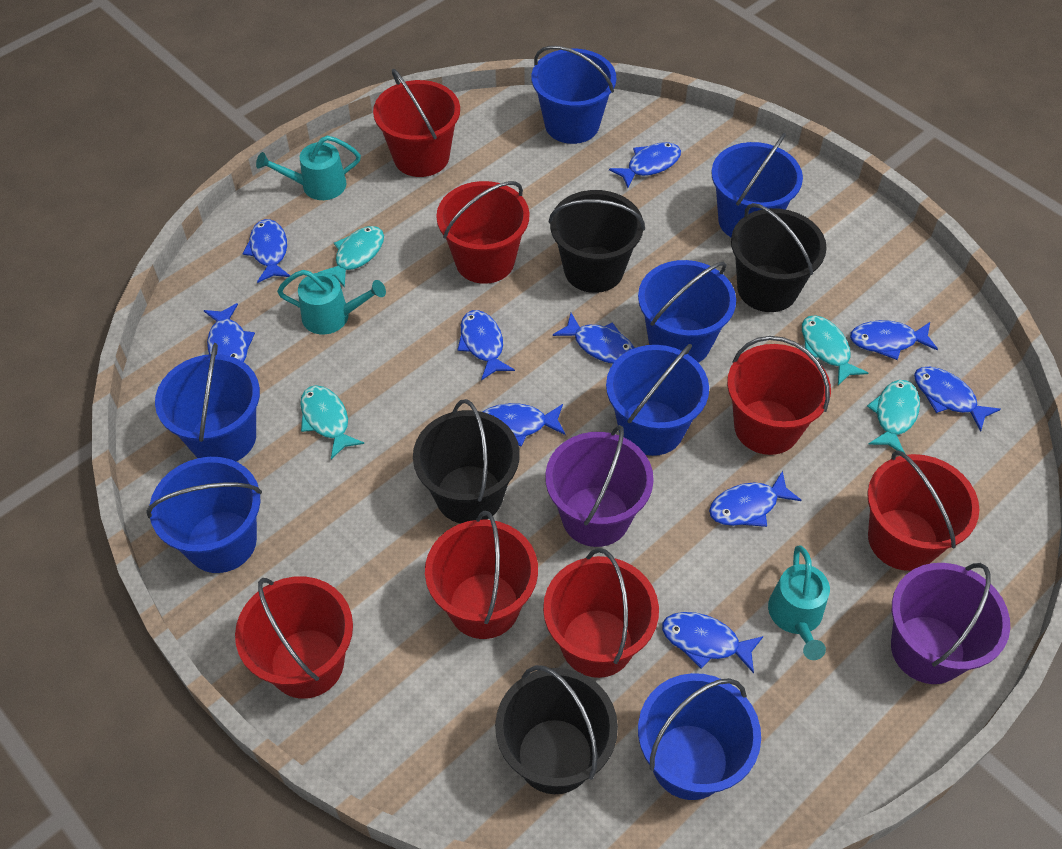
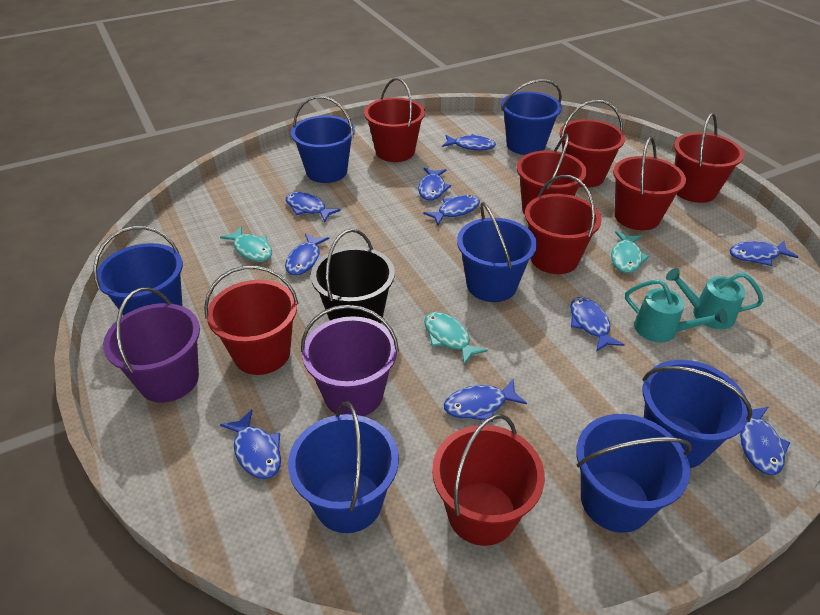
black bucket: 4 -> 1
red bucket: 7 -> 8
turquoise fish: 4 -> 3
turquoise watering can: 3 -> 2

